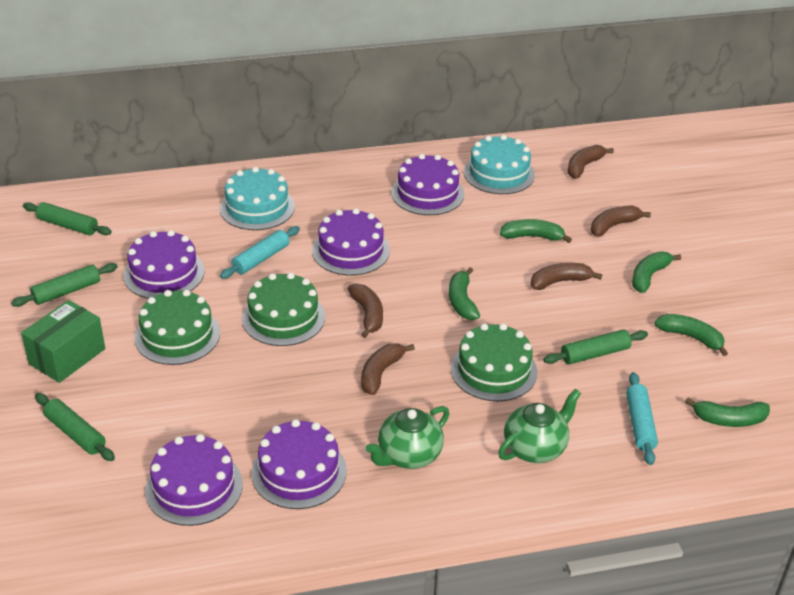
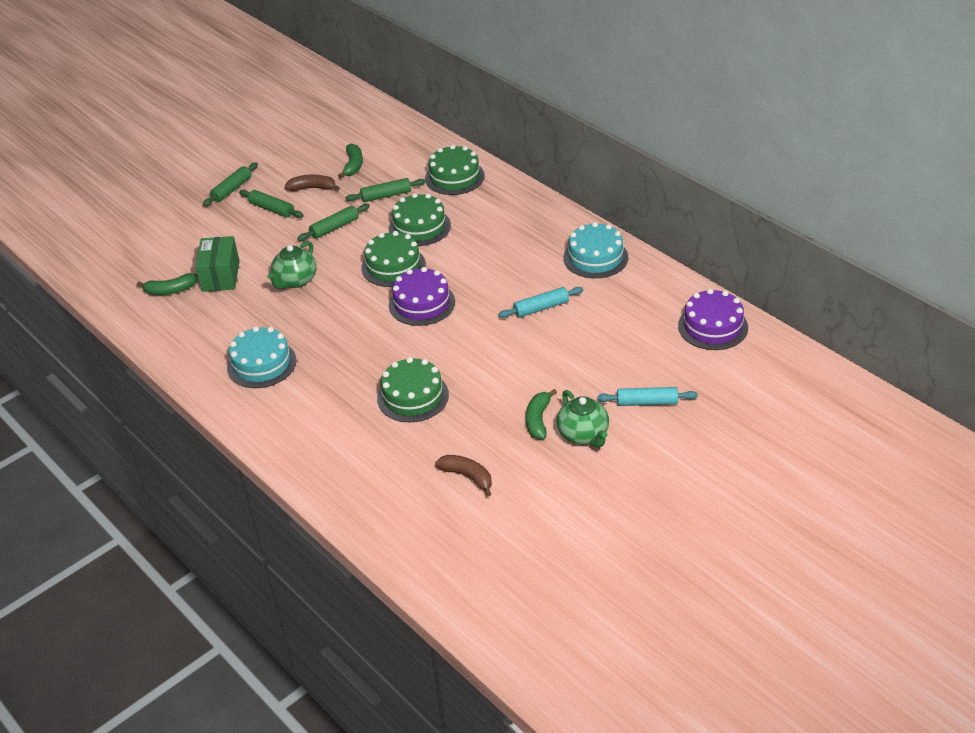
brown banana: 5 -> 2
green banana: 5 -> 3
green cake: 3 -> 4
purple cake: 5 -> 2

